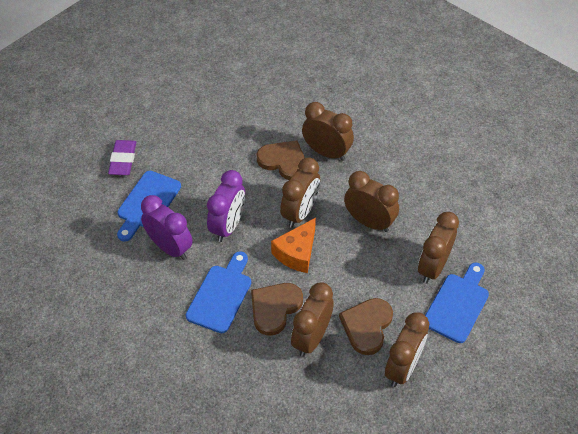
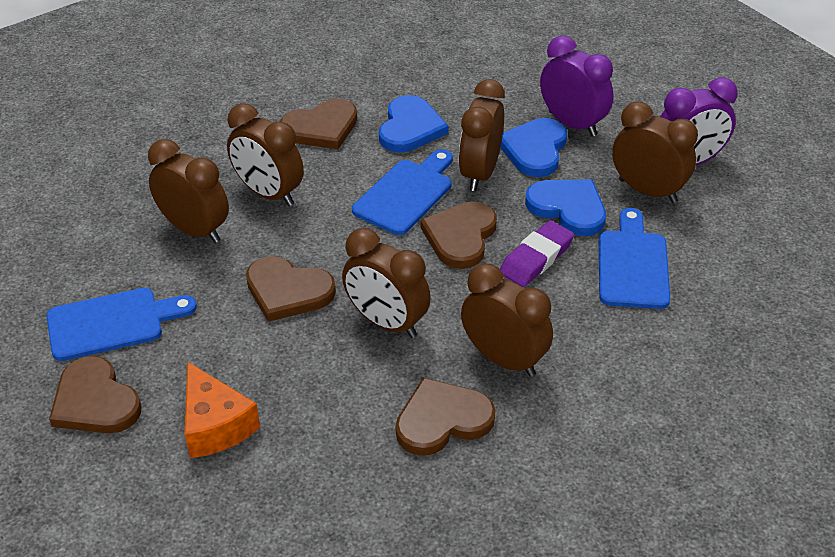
blue heart: 0 -> 3
brown heart: 3 -> 5

